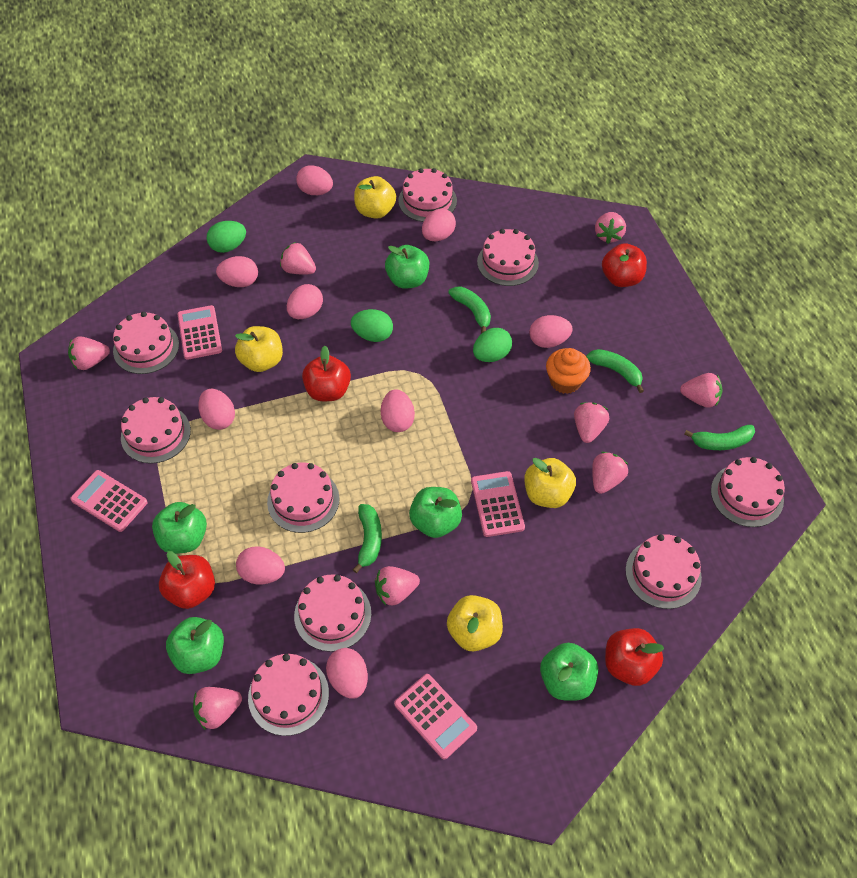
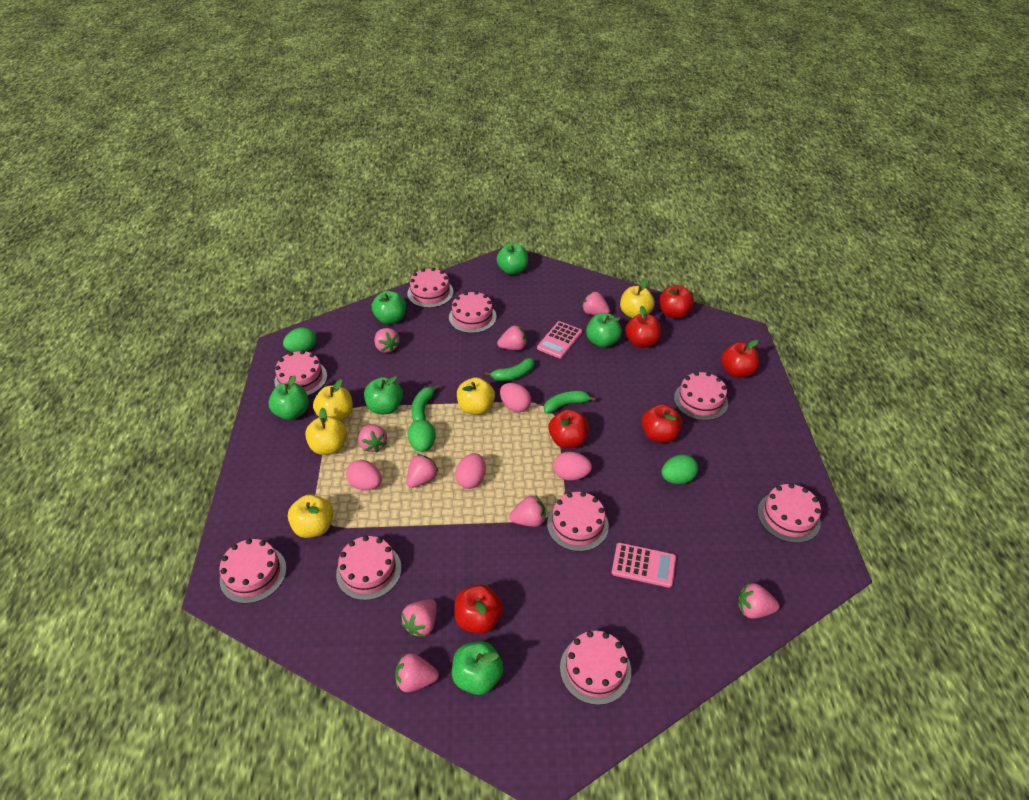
green apple: 5 -> 6
green banana: 4 -> 3
orange cupcake: 1 -> 0
pink calculator: 4 -> 2
pink egg: 9 -> 4
pink strawberry: 8 -> 9
red apple: 4 -> 6
yellow apple: 4 -> 5

